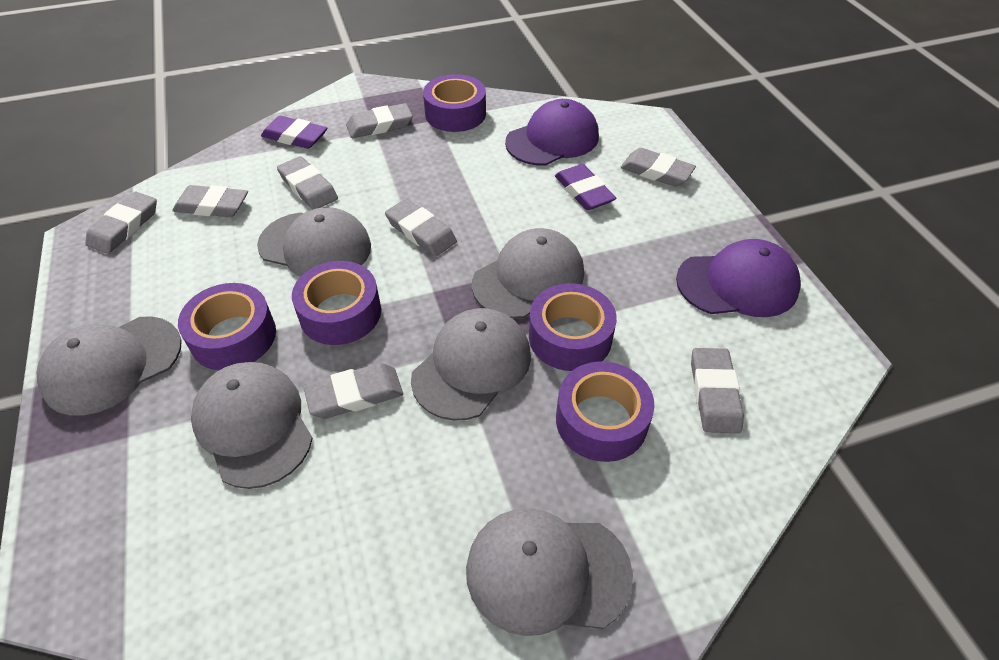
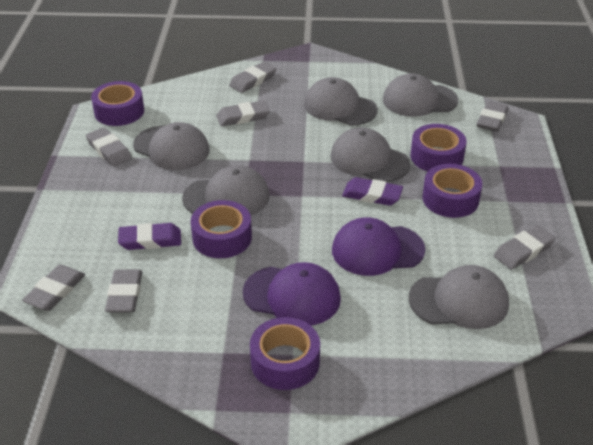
grey eraser: 8 -> 7

